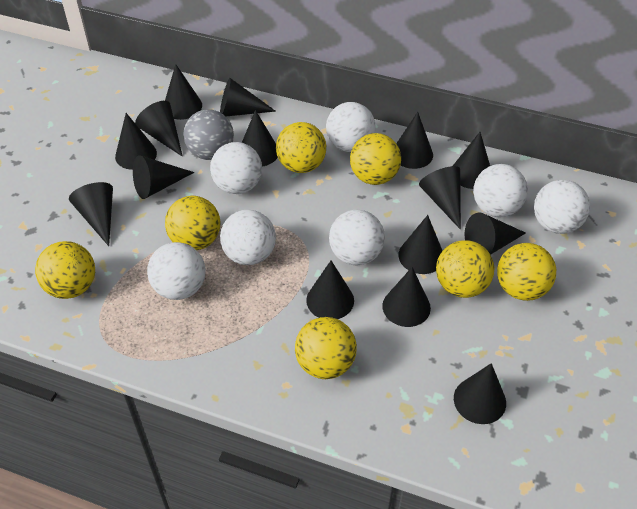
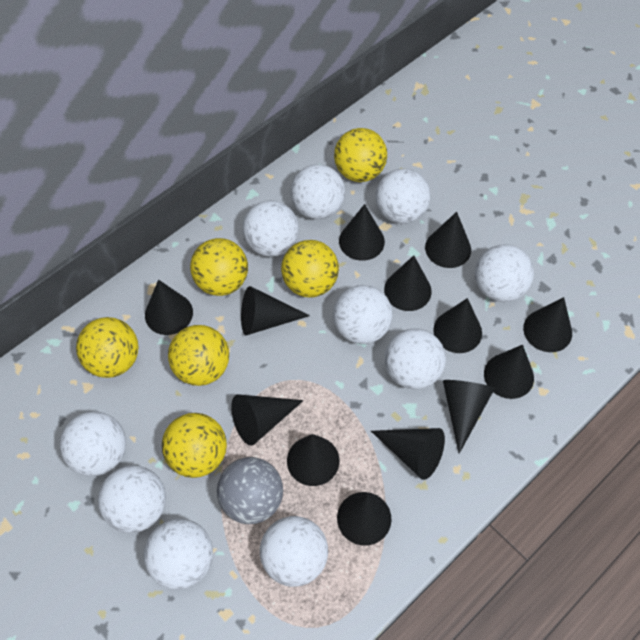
black cone: 15 -> 13
white ball: 7 -> 10
yellow ball: 7 -> 6

